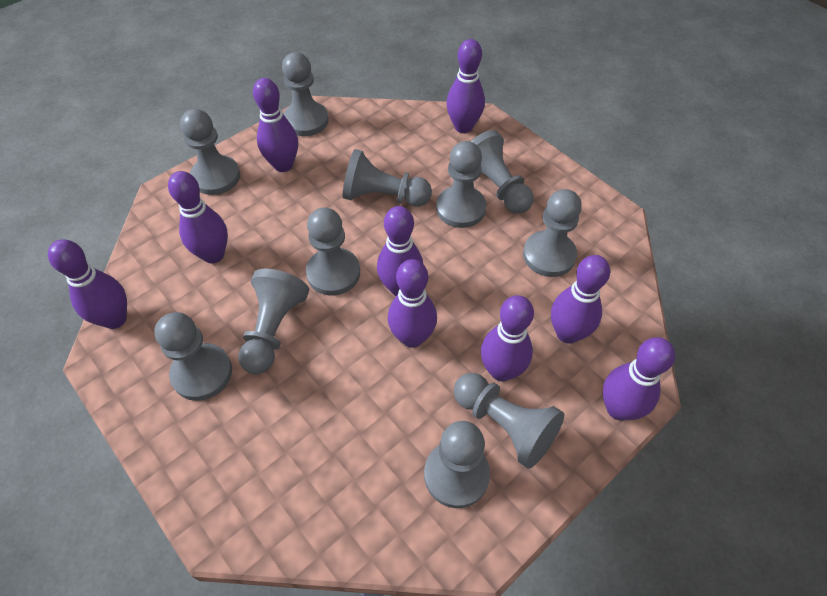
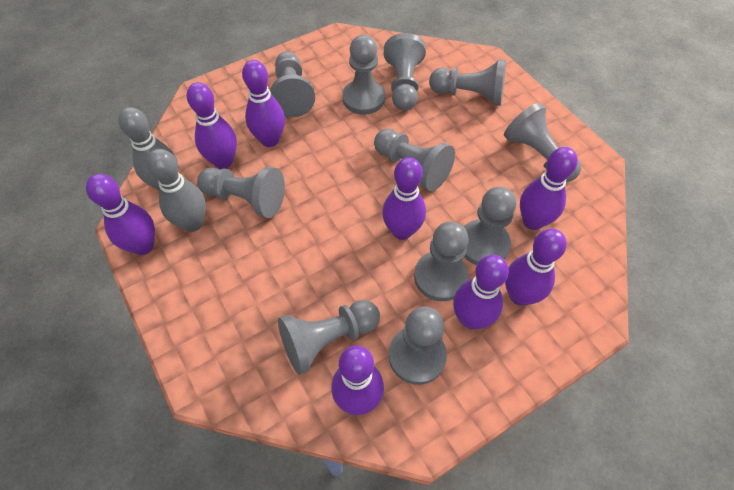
grey bowling pin: 0 -> 2
purple bowling pin: 9 -> 8

